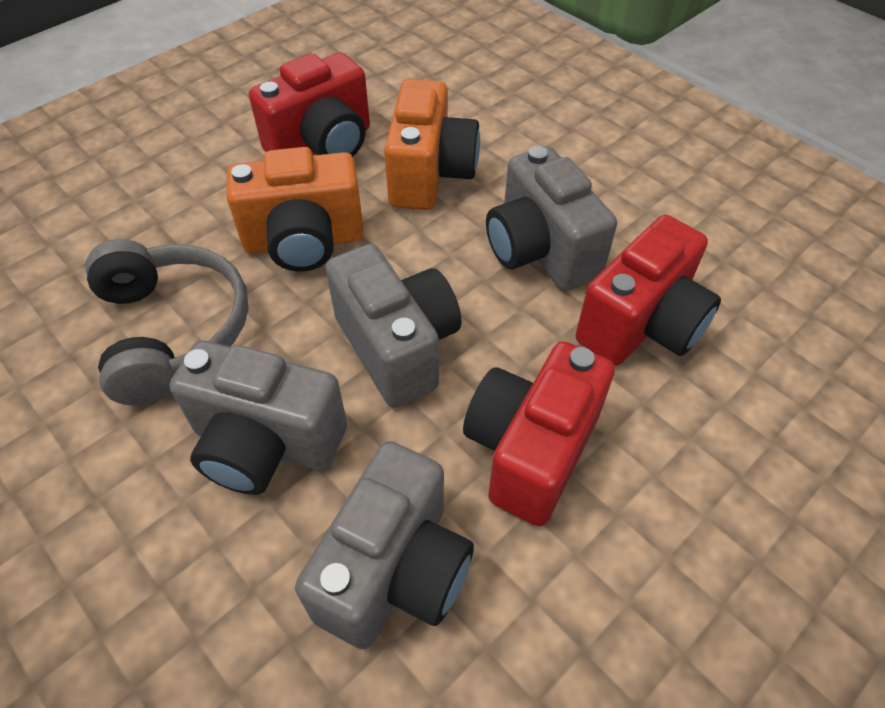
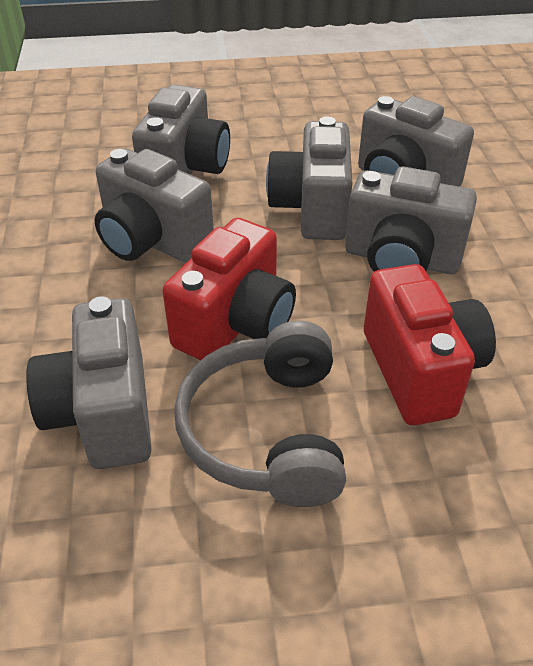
grey camera: 4 -> 6
orange camera: 2 -> 0
red camera: 3 -> 2

